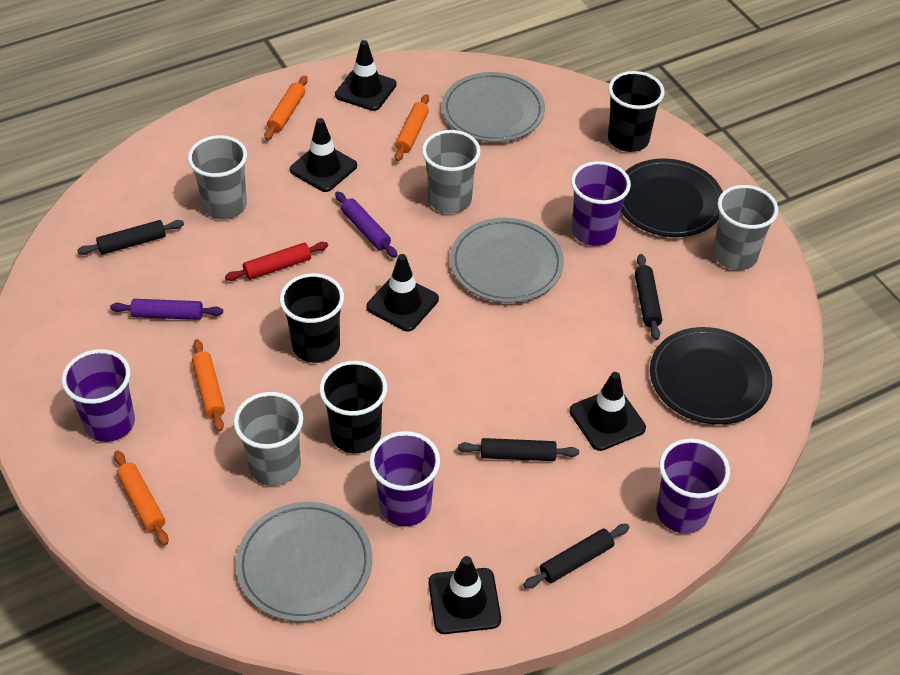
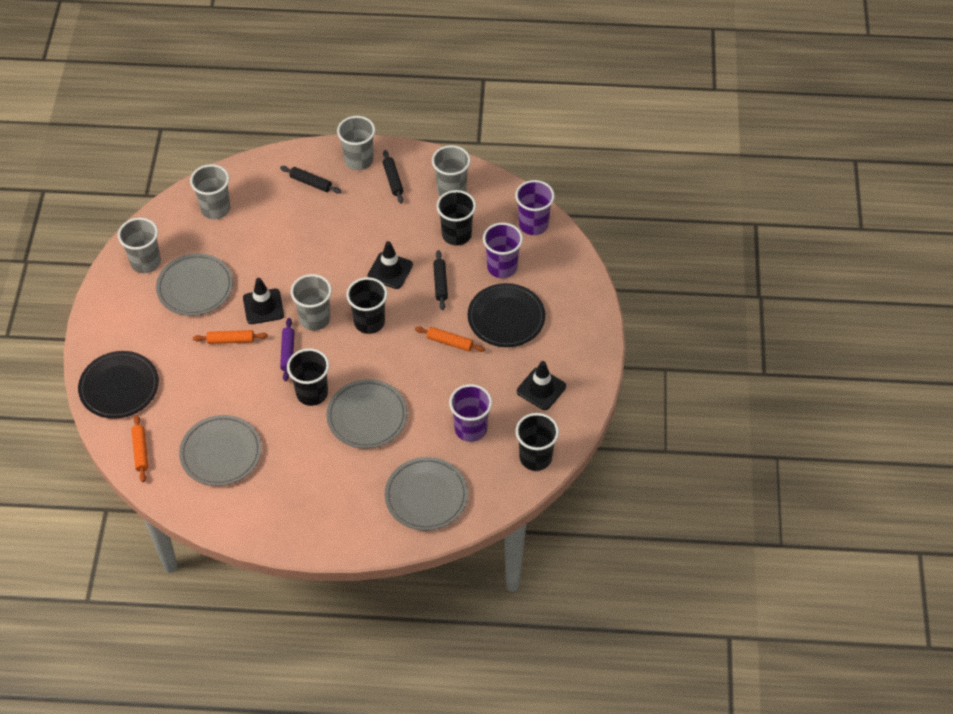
black cup: 3 -> 4
black rolling pin: 4 -> 3
black traffic cone: 5 -> 3
grey cup: 4 -> 5
grey plate: 3 -> 4
orange rolling pin: 4 -> 3
purple cup: 4 -> 3
purple rolling pin: 2 -> 1
red rolling pin: 1 -> 0

